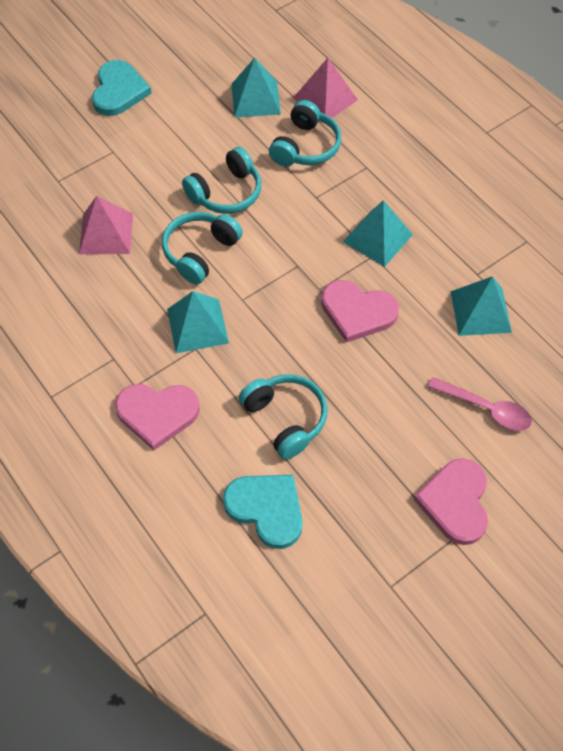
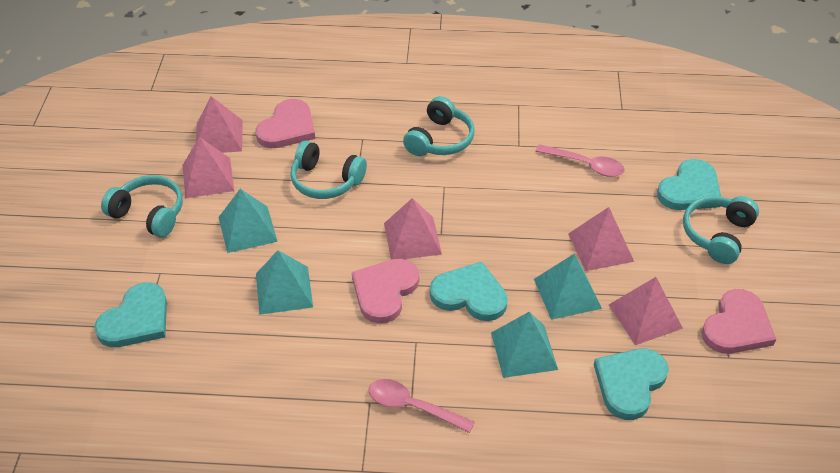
pink pyramid: 2 -> 5
pink spoon: 1 -> 2
turquoise heart: 2 -> 4

